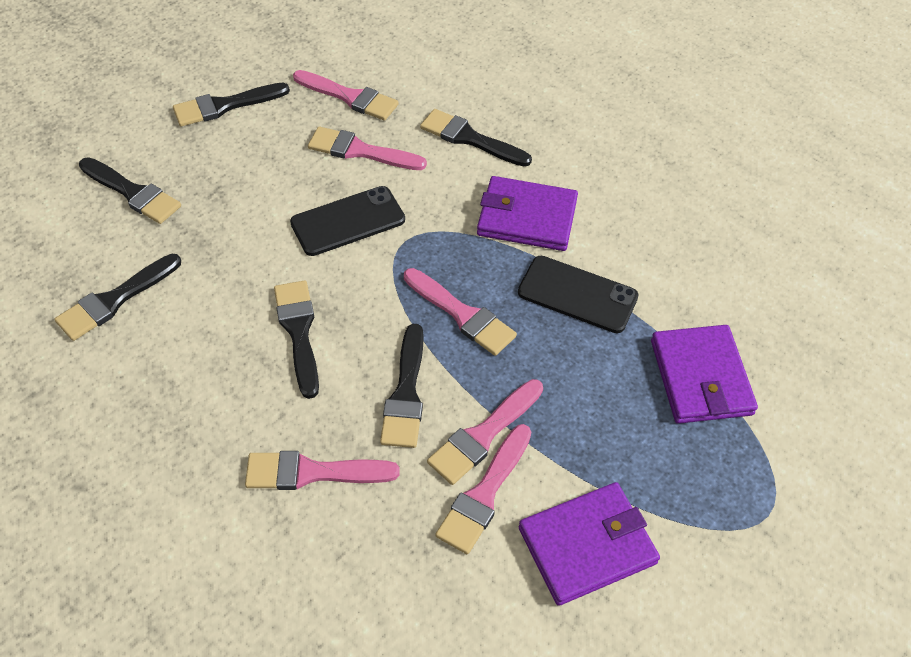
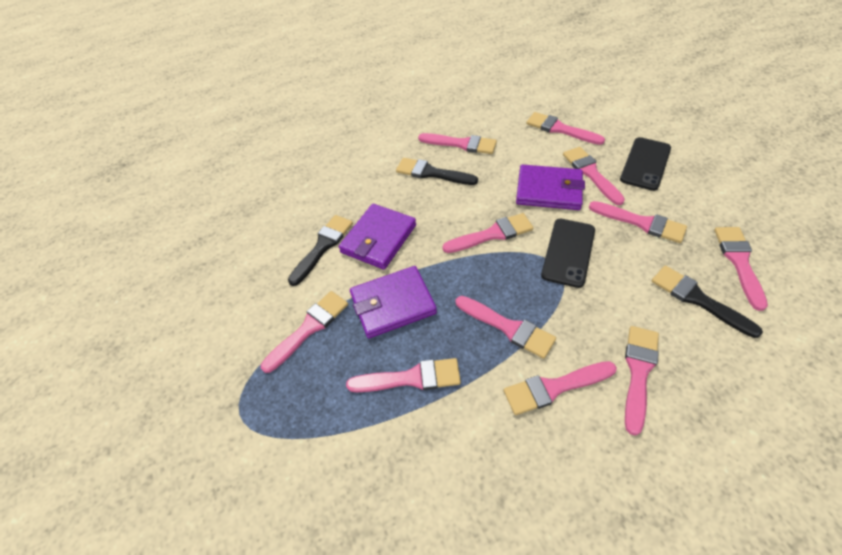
black brush: 6 -> 3
pink brush: 6 -> 11

